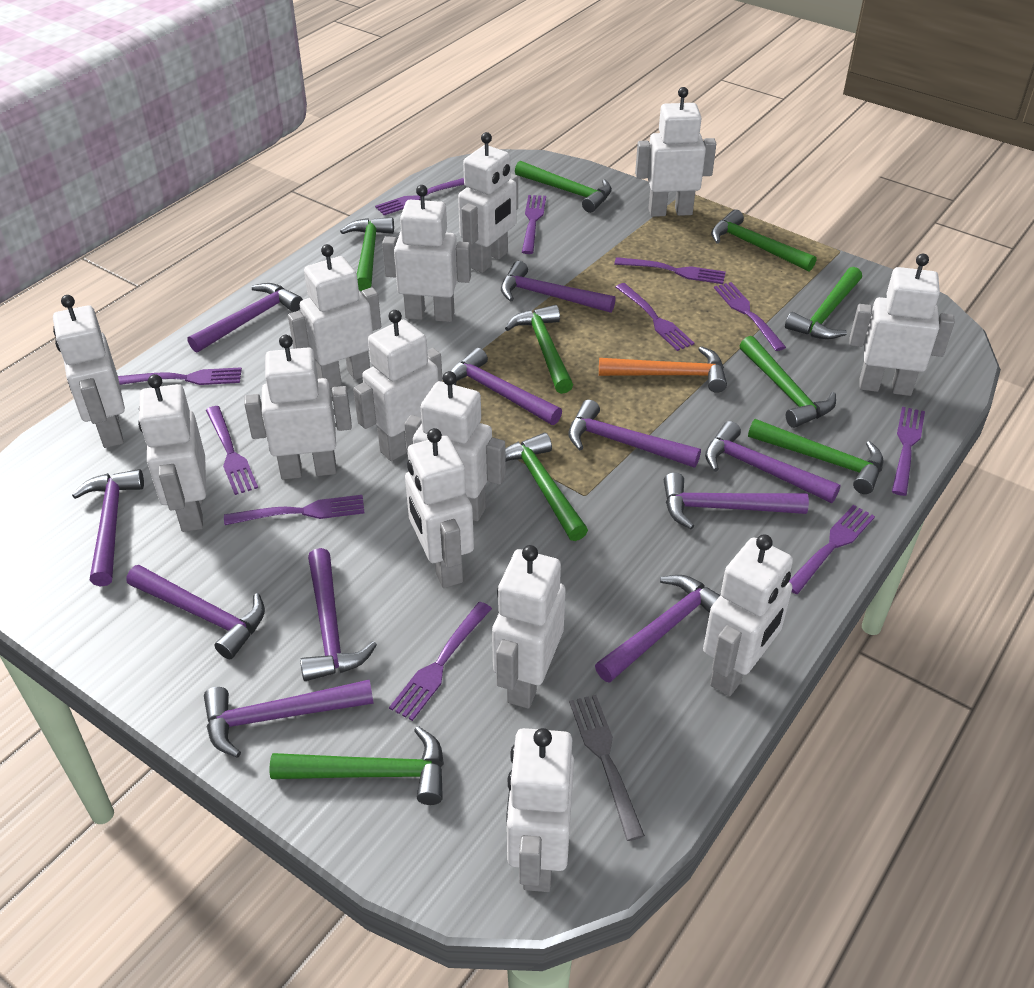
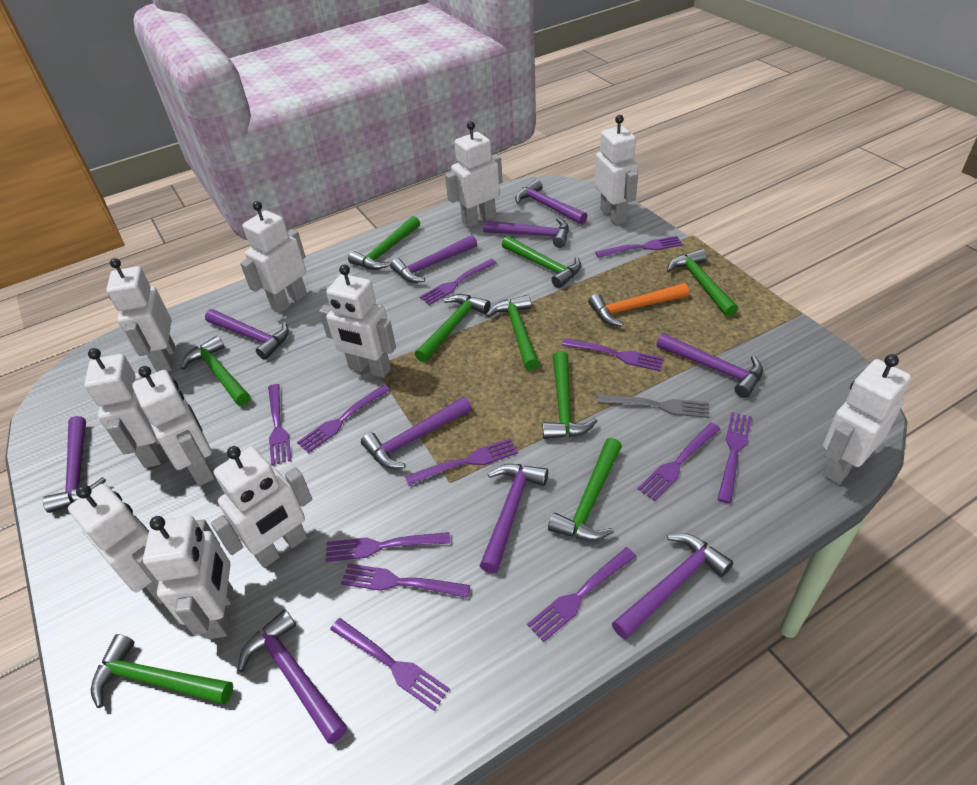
purple fork: 11 -> 12
purple hammer: 11 -> 10
white robot: 14 -> 11

